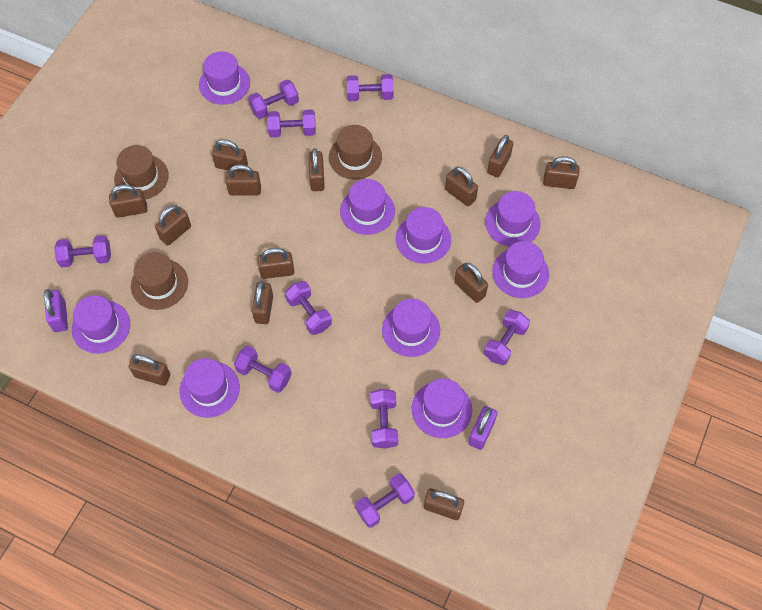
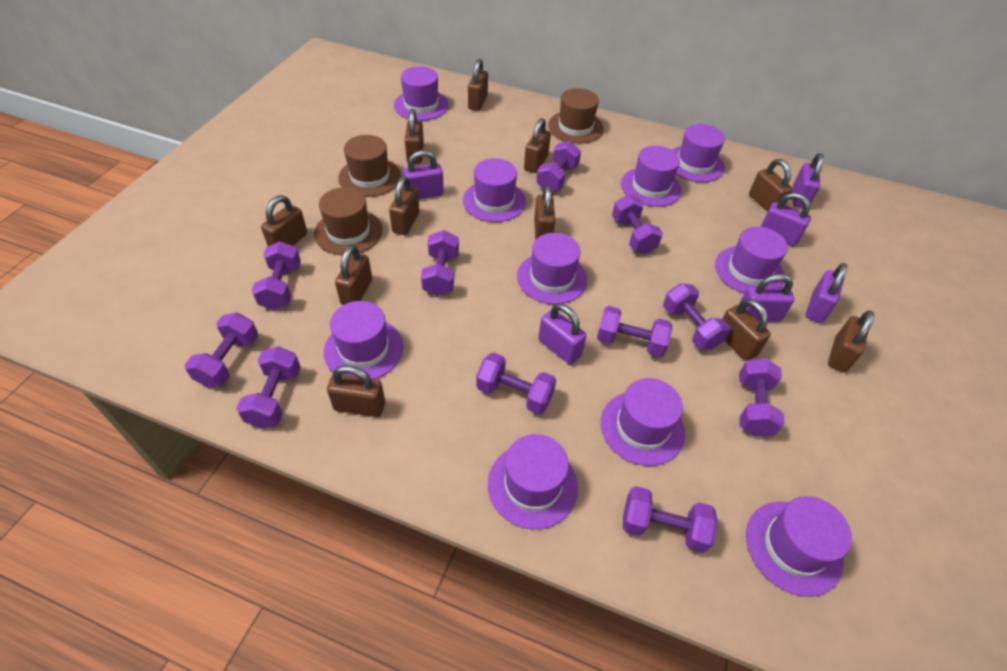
brown padlock: 13 -> 11
purple dumbbell: 9 -> 11
purple hat: 9 -> 10
purple padlock: 2 -> 6

